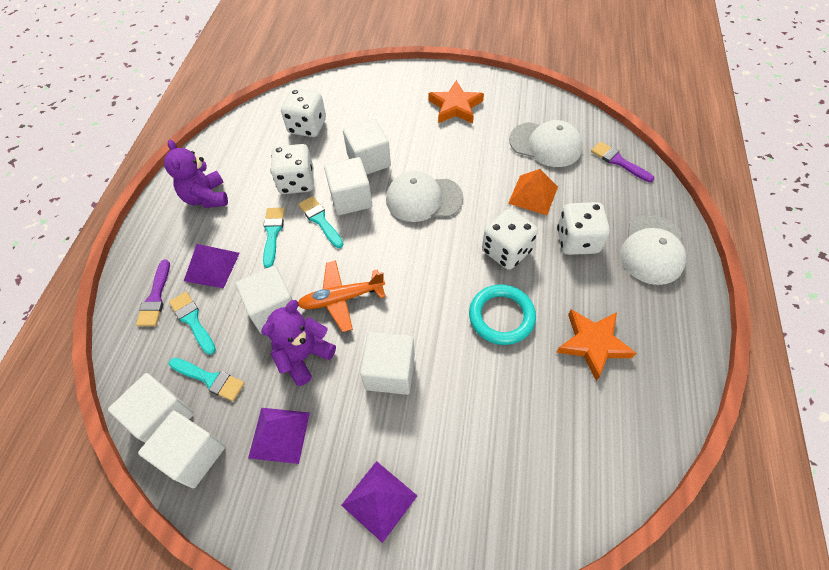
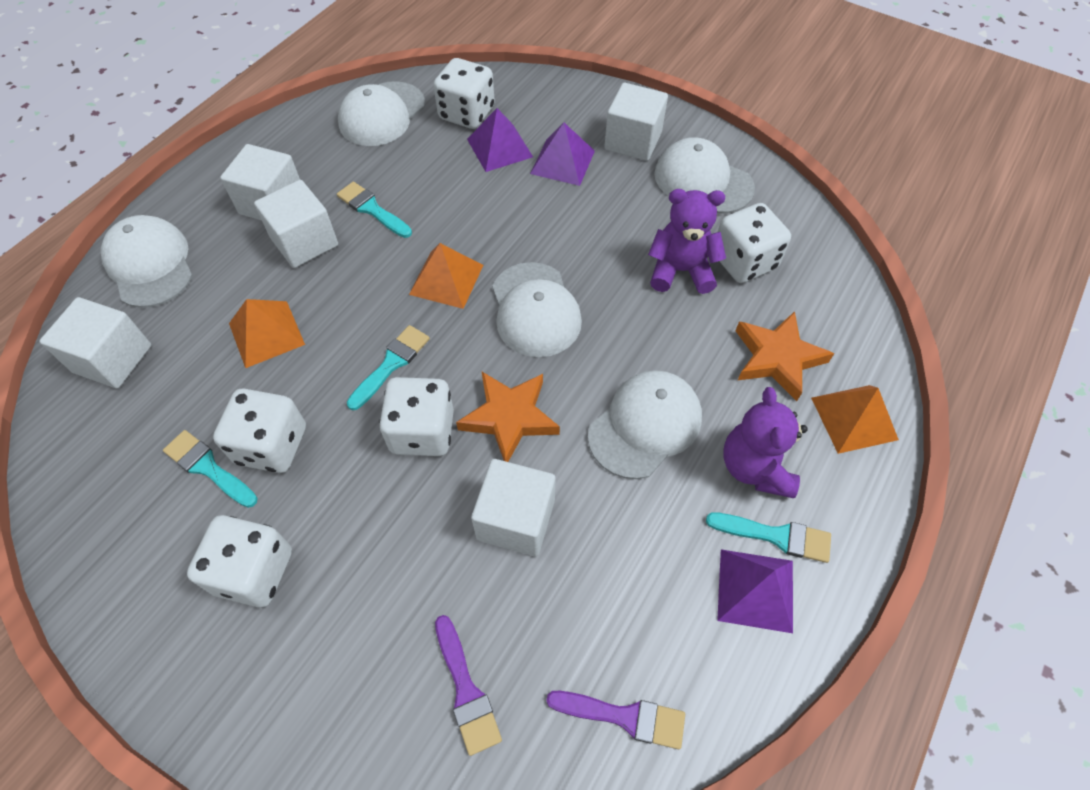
orange plane: 1 -> 0
orange pyramid: 1 -> 3
turquoise ring: 1 -> 0
white cap: 3 -> 5
white cube: 6 -> 5
white dice: 4 -> 5

